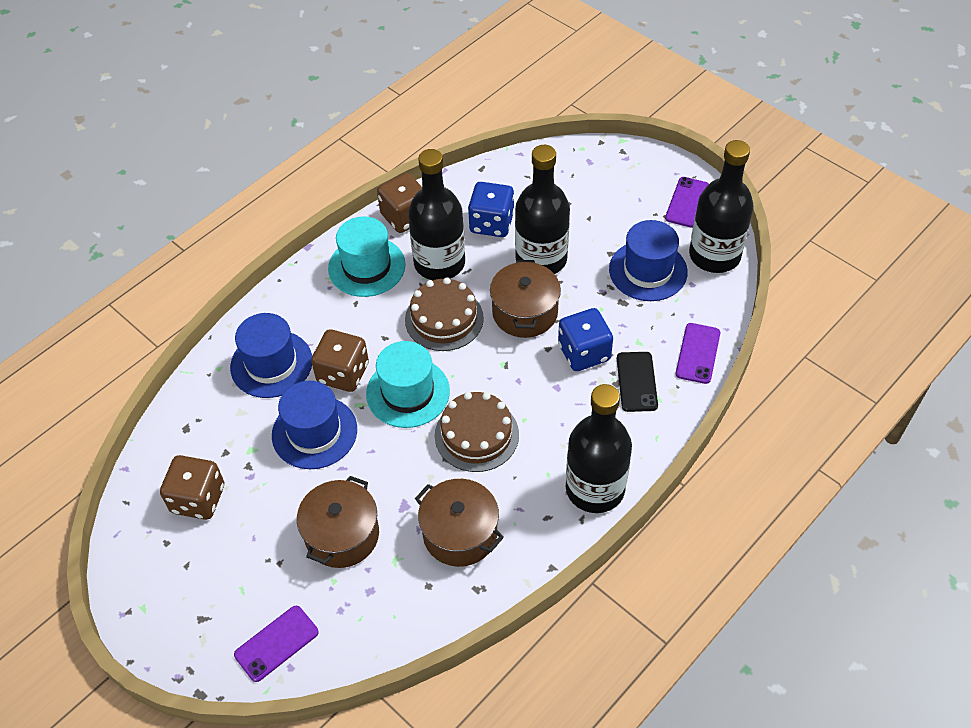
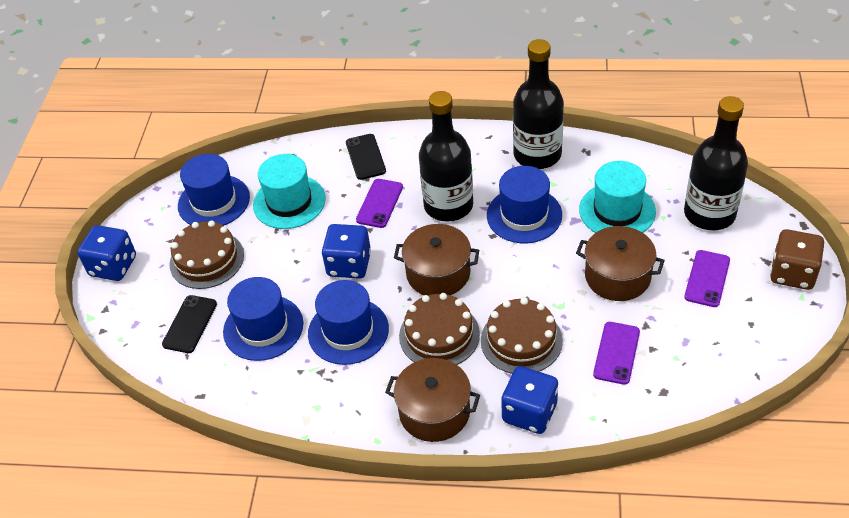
black bottle: 4 -> 3
black phone: 1 -> 2
blue dice: 2 -> 3
blue hat: 3 -> 4
brown cake: 2 -> 3
brown dice: 3 -> 1

